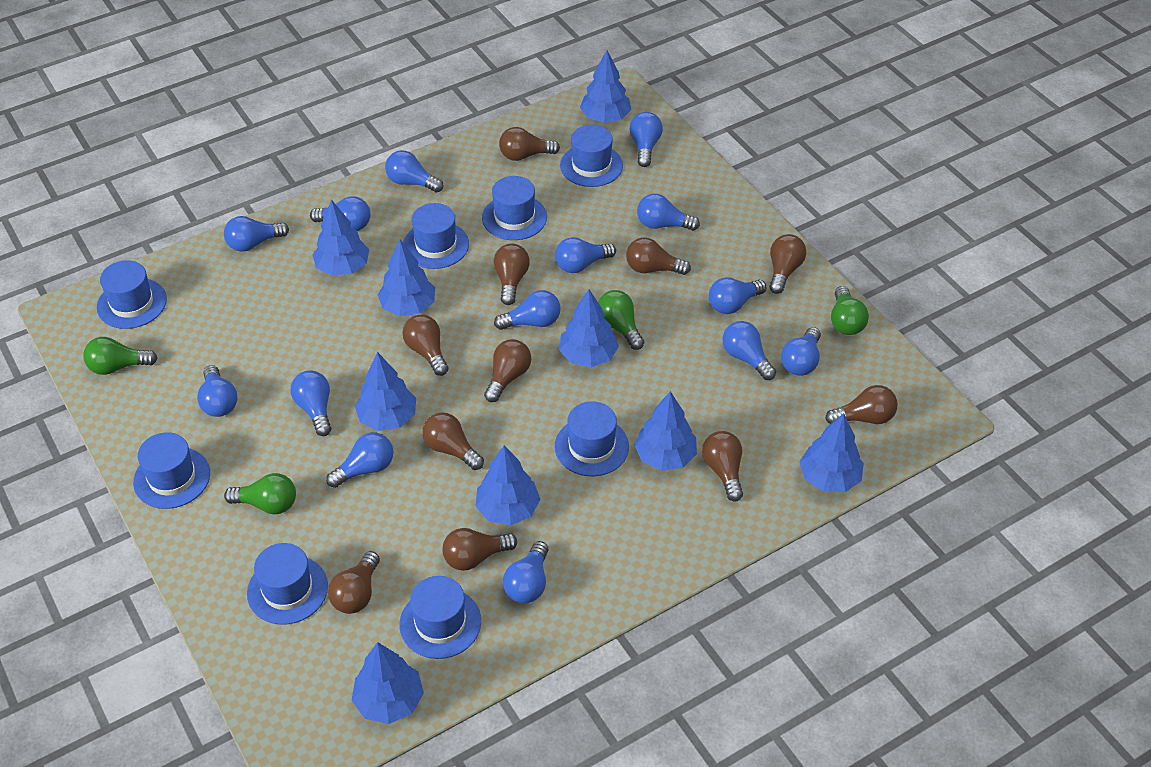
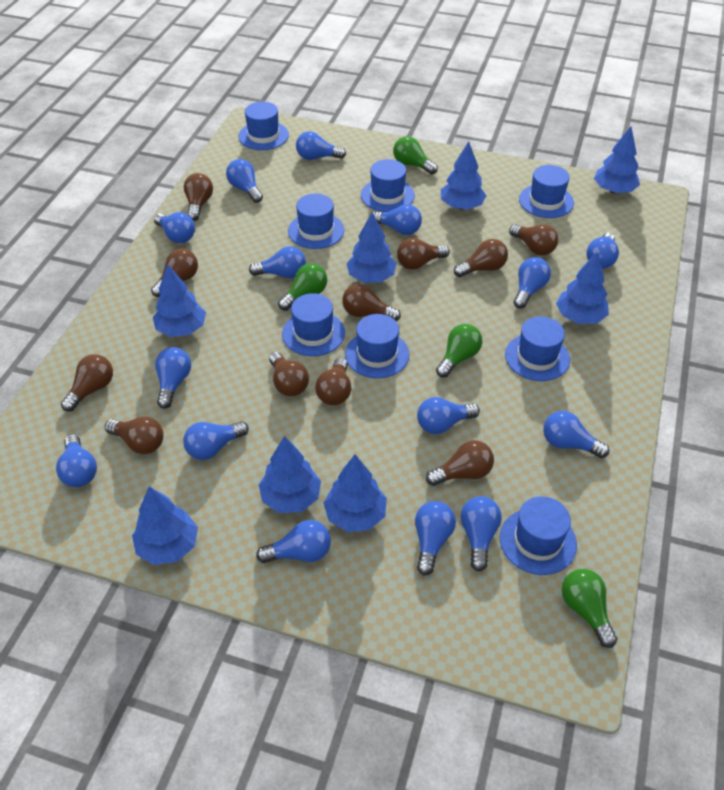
blue light bulb: 14 -> 15
blue tree: 9 -> 8

